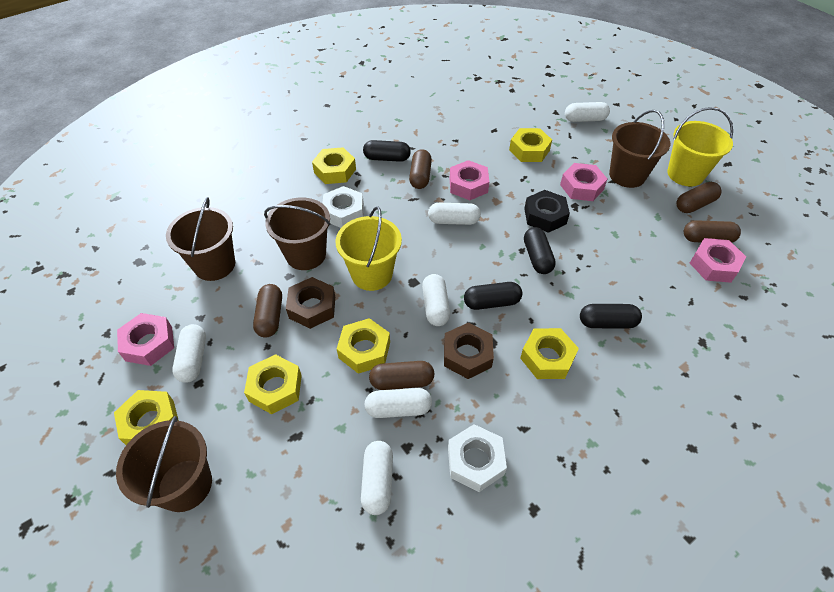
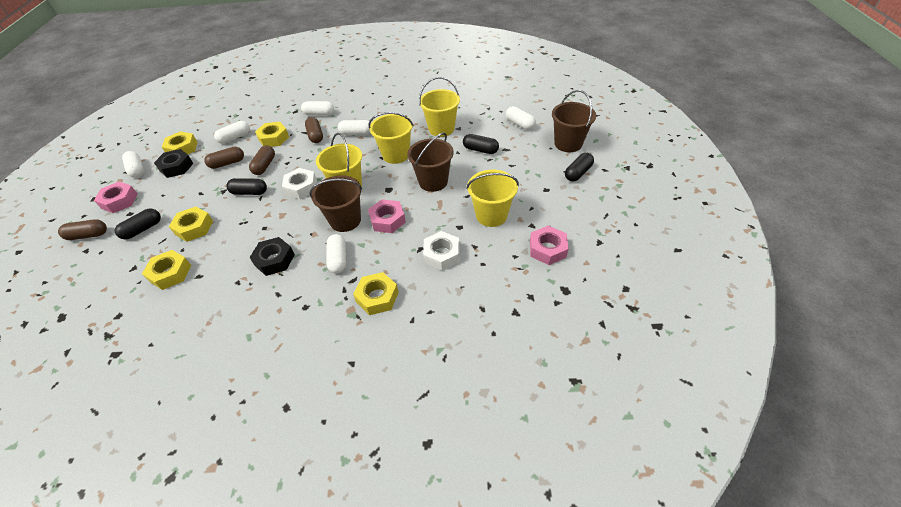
black nut: 1 -> 2
brown bucket: 4 -> 3
brown capsule: 5 -> 4
brown nut: 2 -> 0
pink nut: 4 -> 3
yellow bucket: 2 -> 4
yellow nut: 6 -> 5

